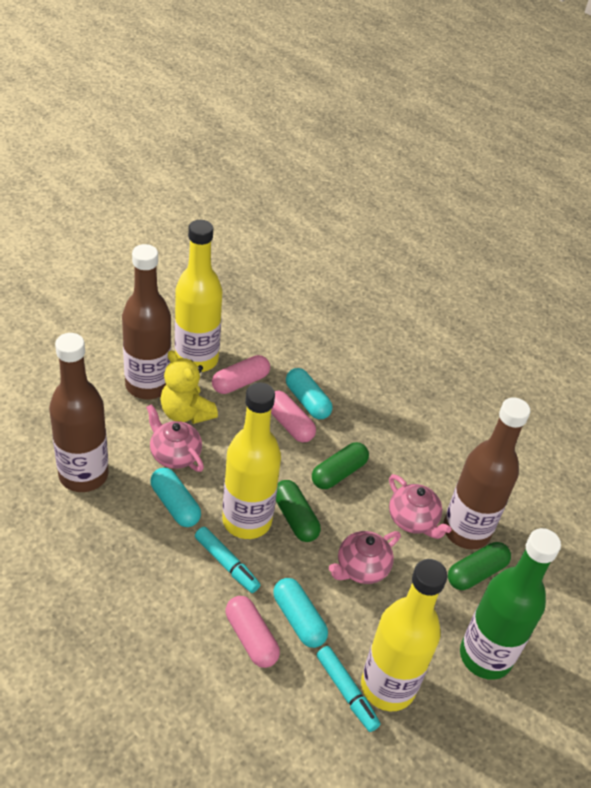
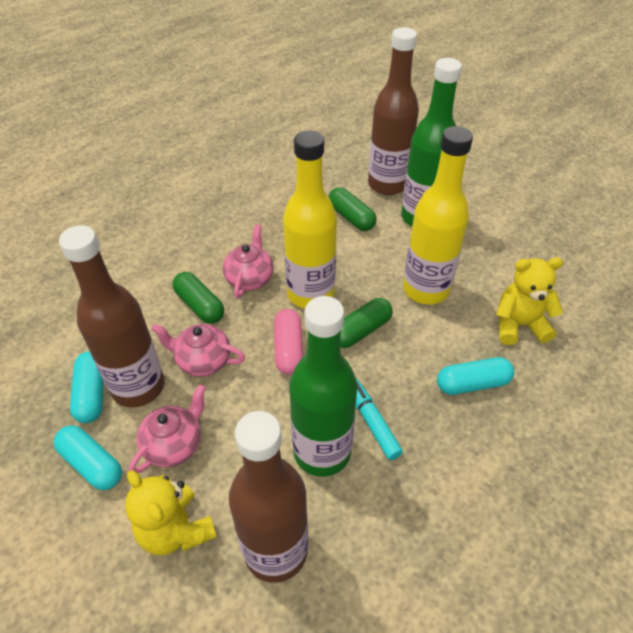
green bottle: 1 -> 2
pink capsule: 3 -> 1
turquoise marker: 2 -> 1
yellow bottle: 3 -> 2
yellow teddy bear: 1 -> 2

